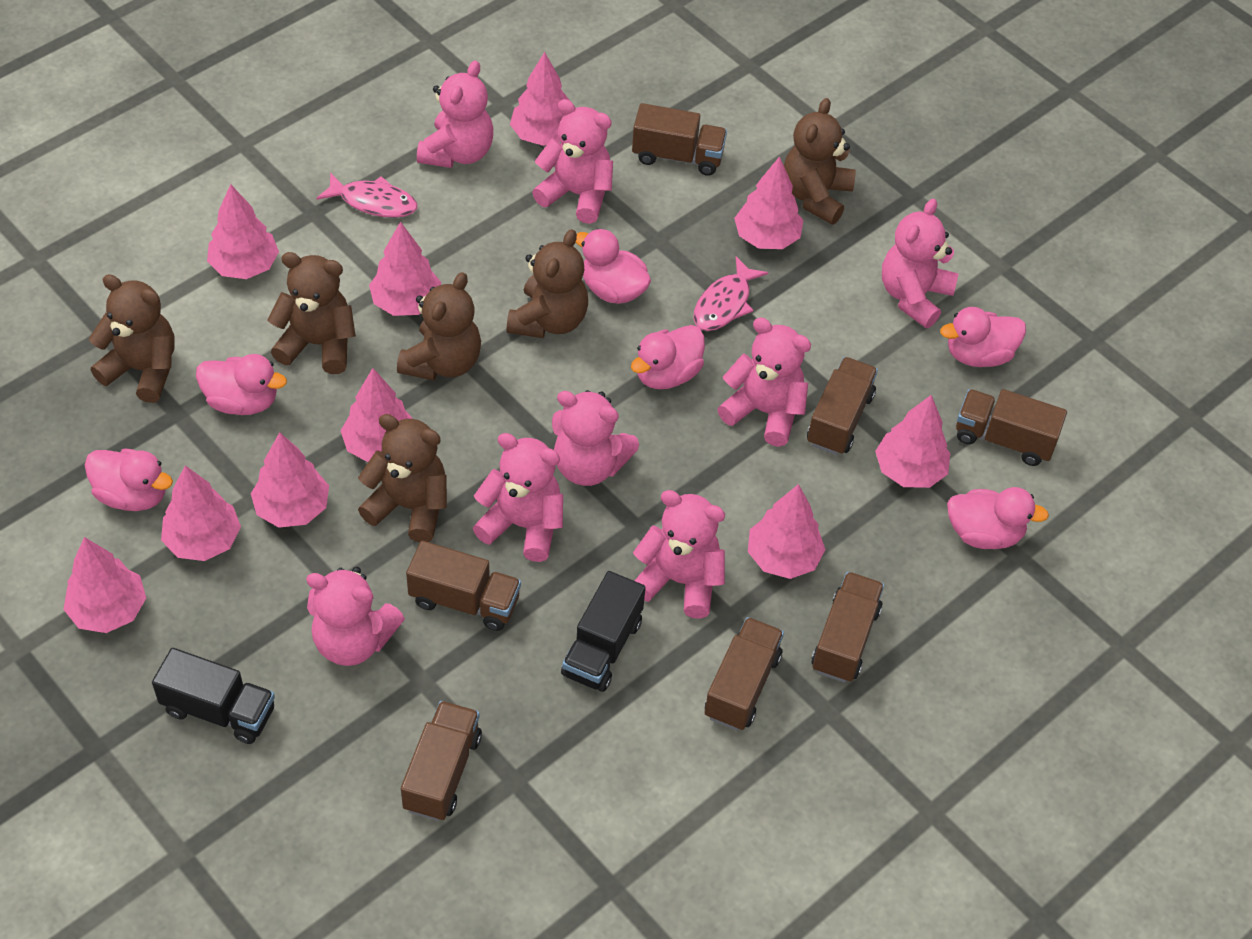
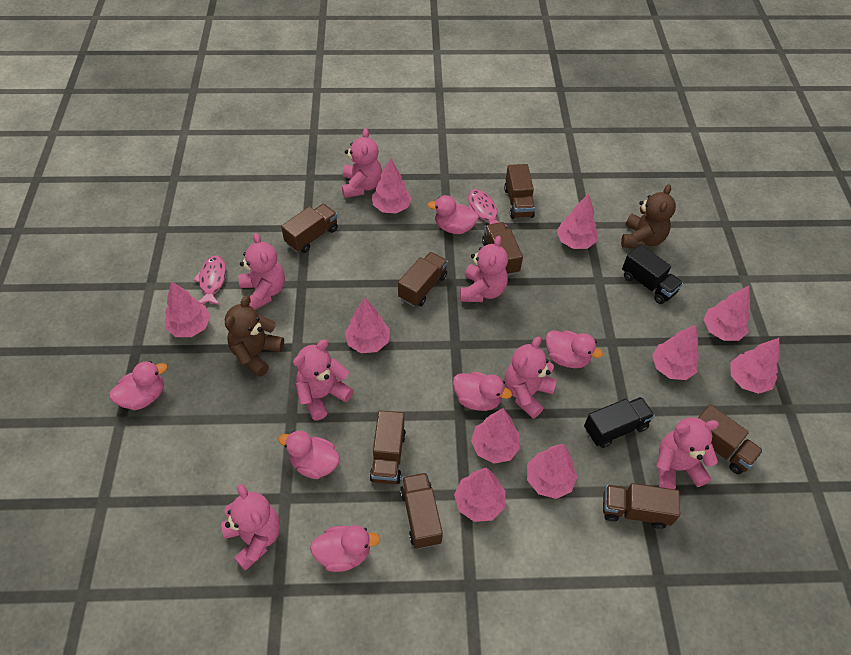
brown teddy bear: 6 -> 2
brown truck: 7 -> 8
pink teddy bear: 8 -> 7

